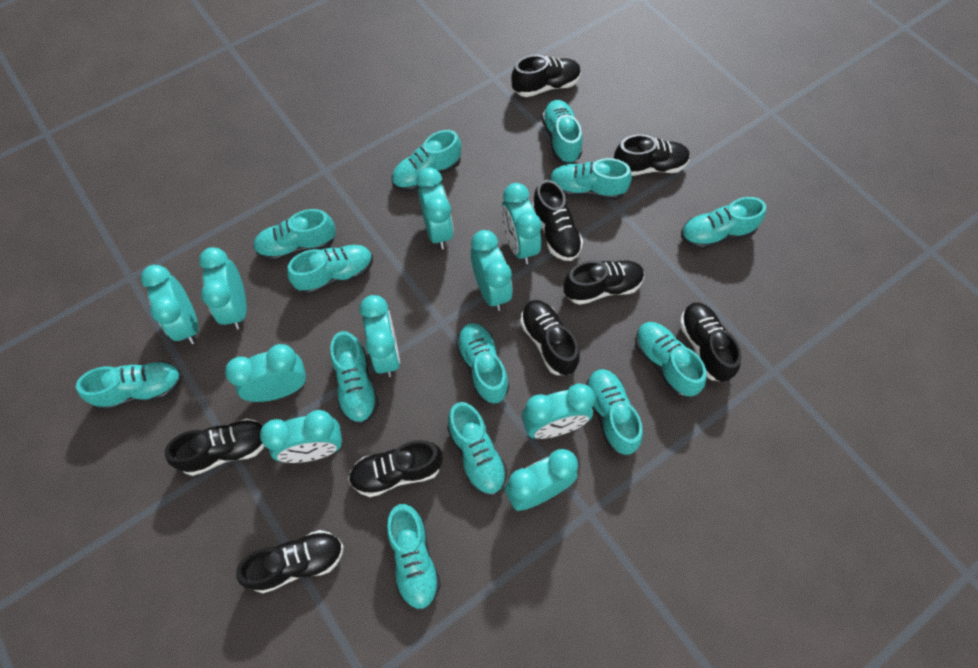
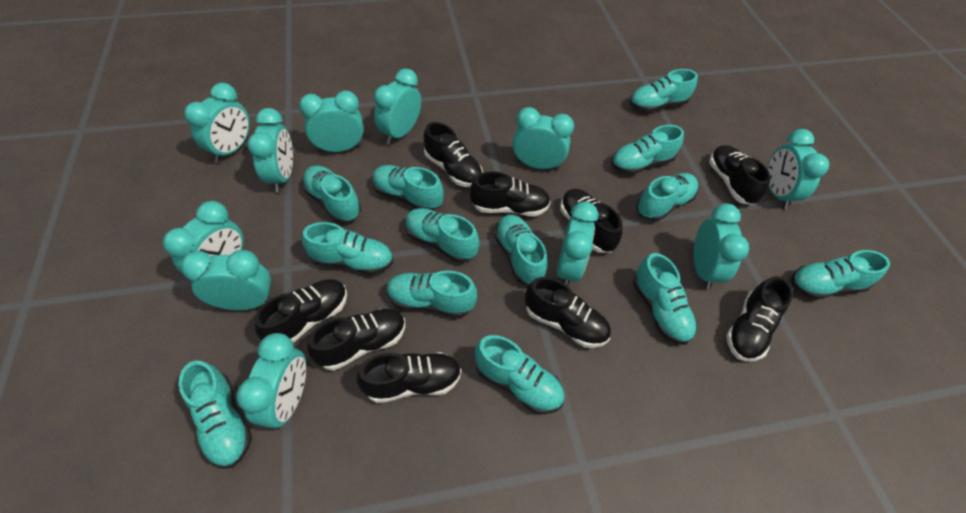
turquoise clock: 10 -> 11

